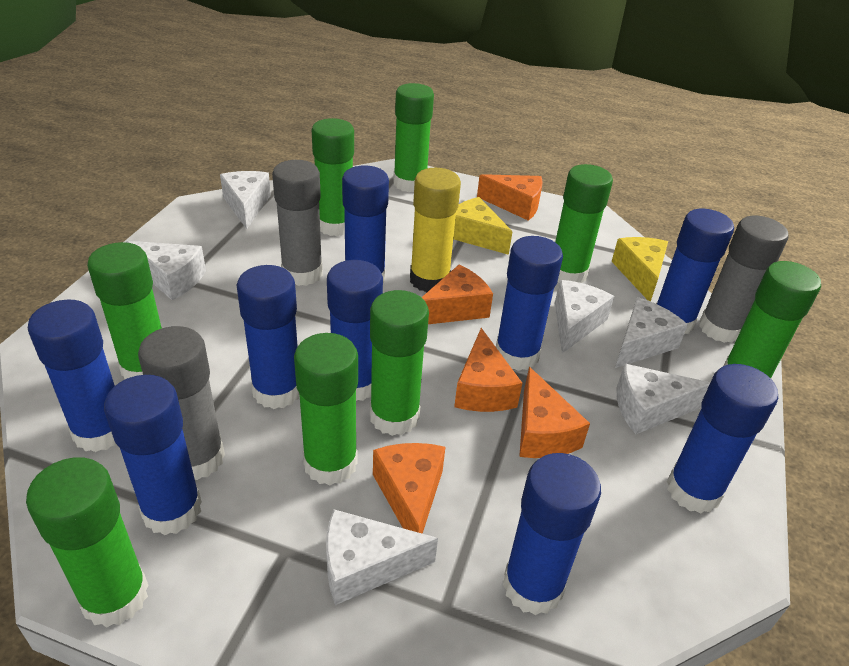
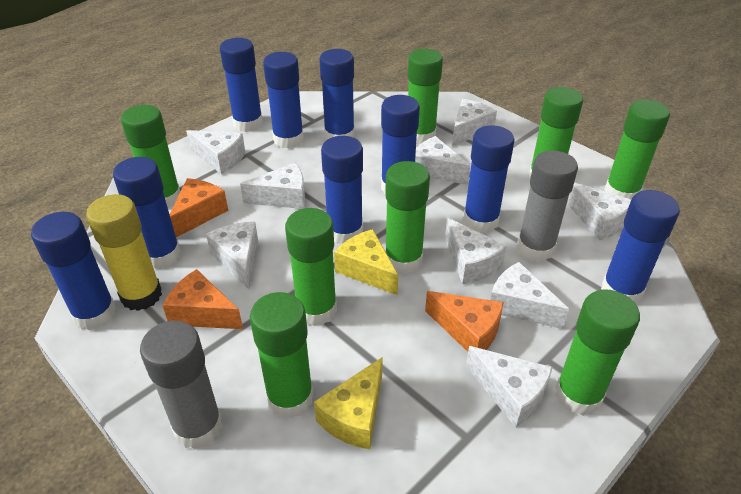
grey glue stick: 3 -> 2
orange cheese: 5 -> 3
white cheese: 6 -> 9

